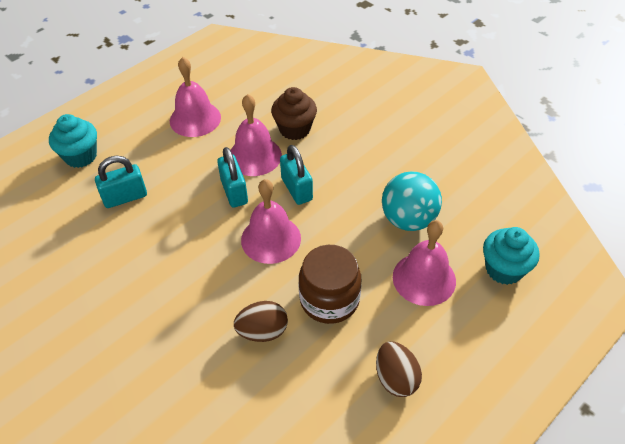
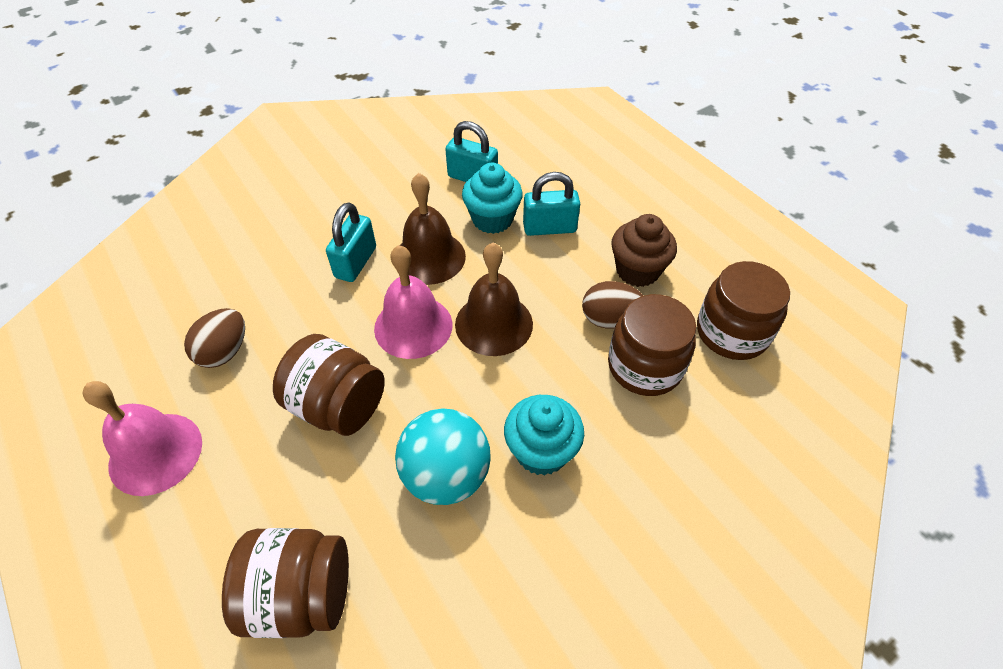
brown bell: 0 -> 2
brown jar: 1 -> 4
pink bell: 4 -> 2

